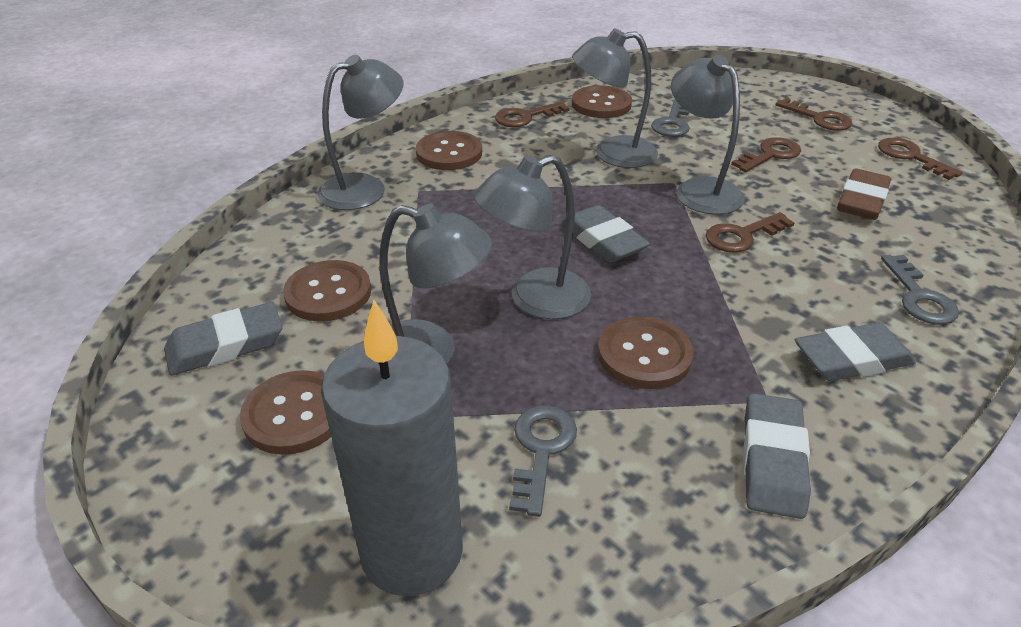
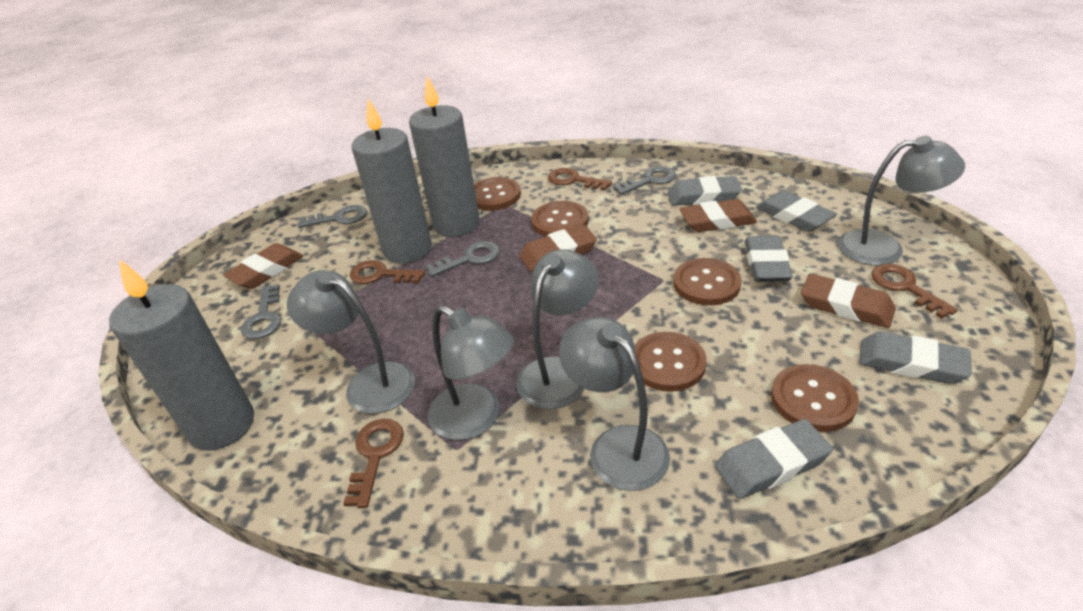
brown eraser: 1 -> 4
brown key: 5 -> 4
grey candle: 1 -> 3
grey eraser: 4 -> 5
grey key: 3 -> 4

